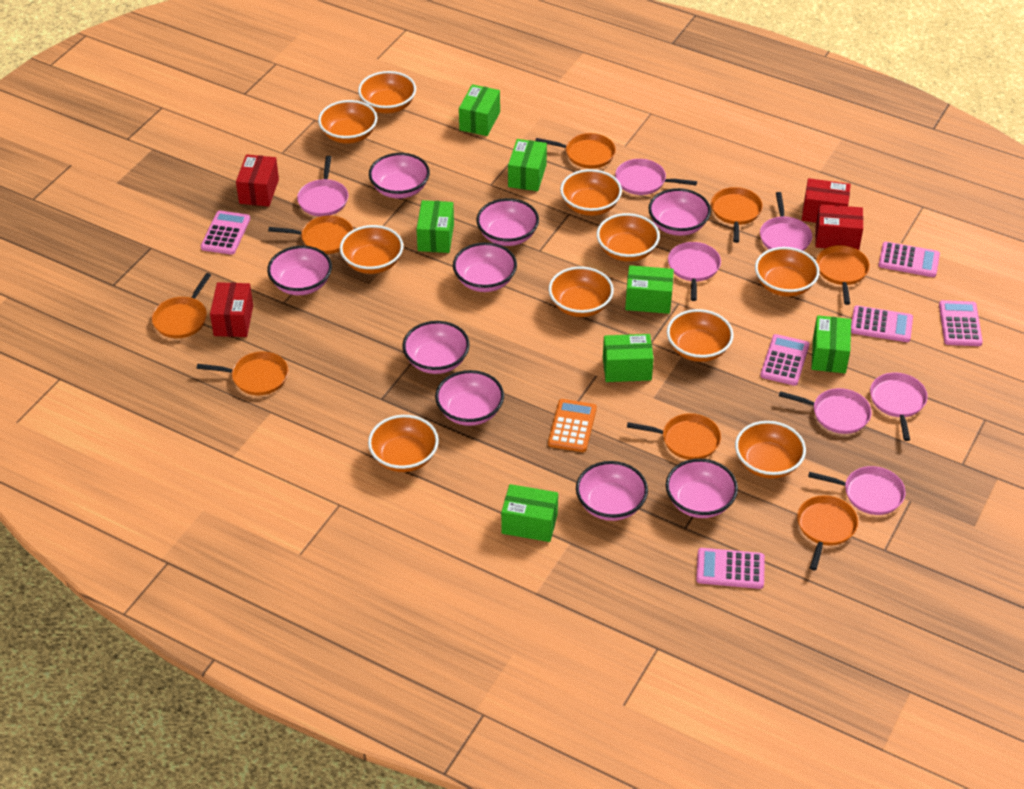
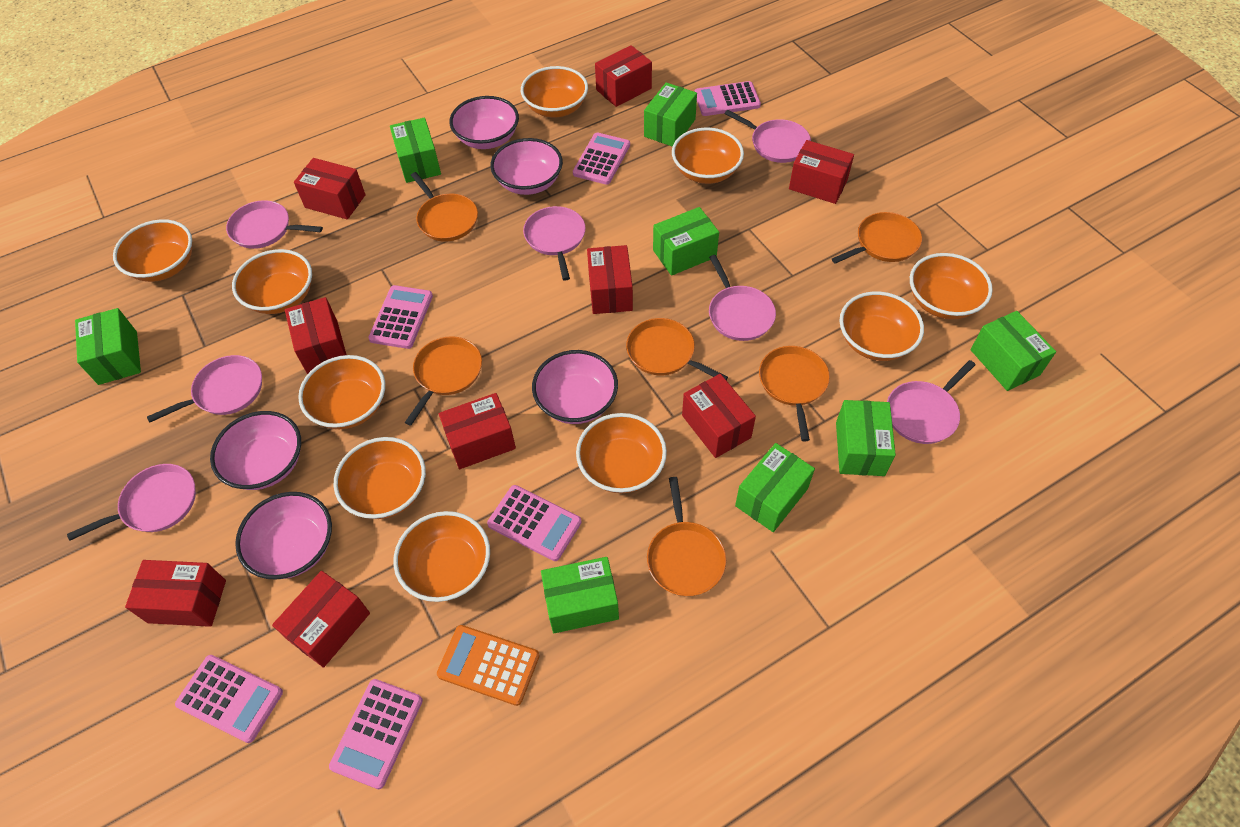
green box: 7 -> 8
orange pan: 8 -> 6
pink bowl: 9 -> 5
red box: 4 -> 9

